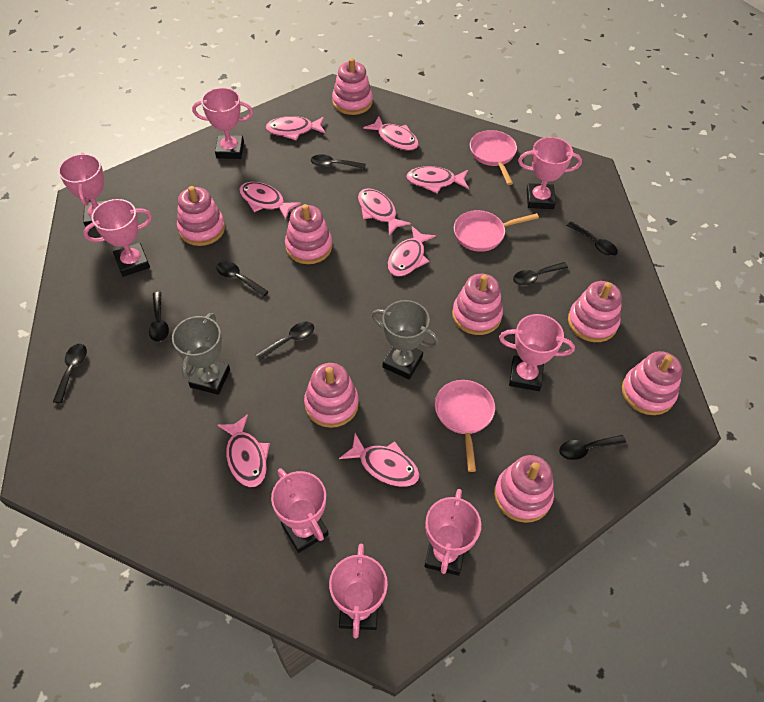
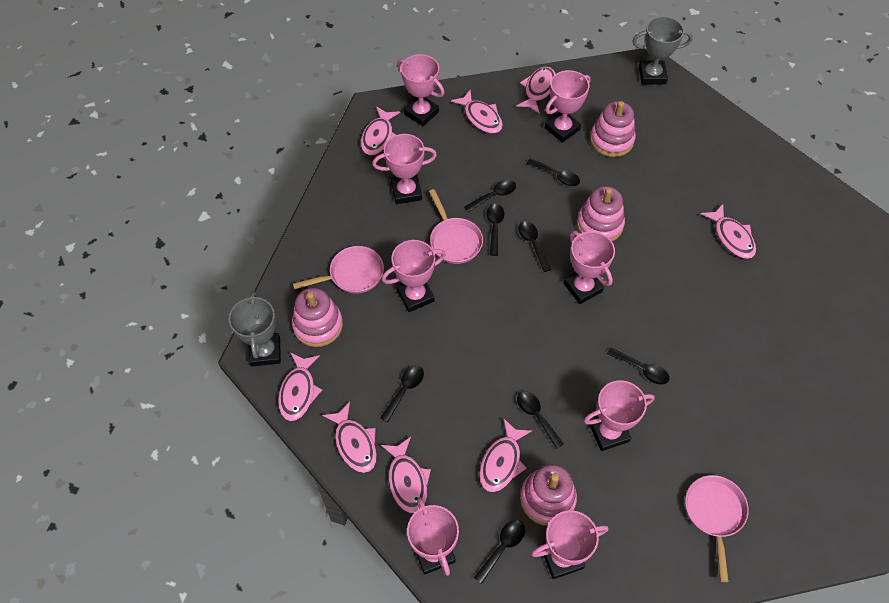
pink stacking toy: 8 -> 4

